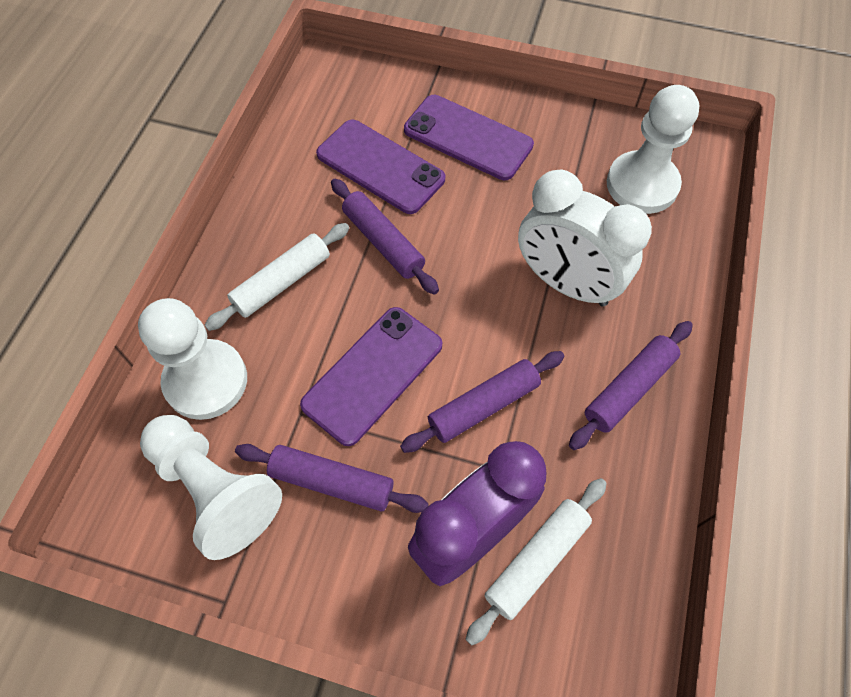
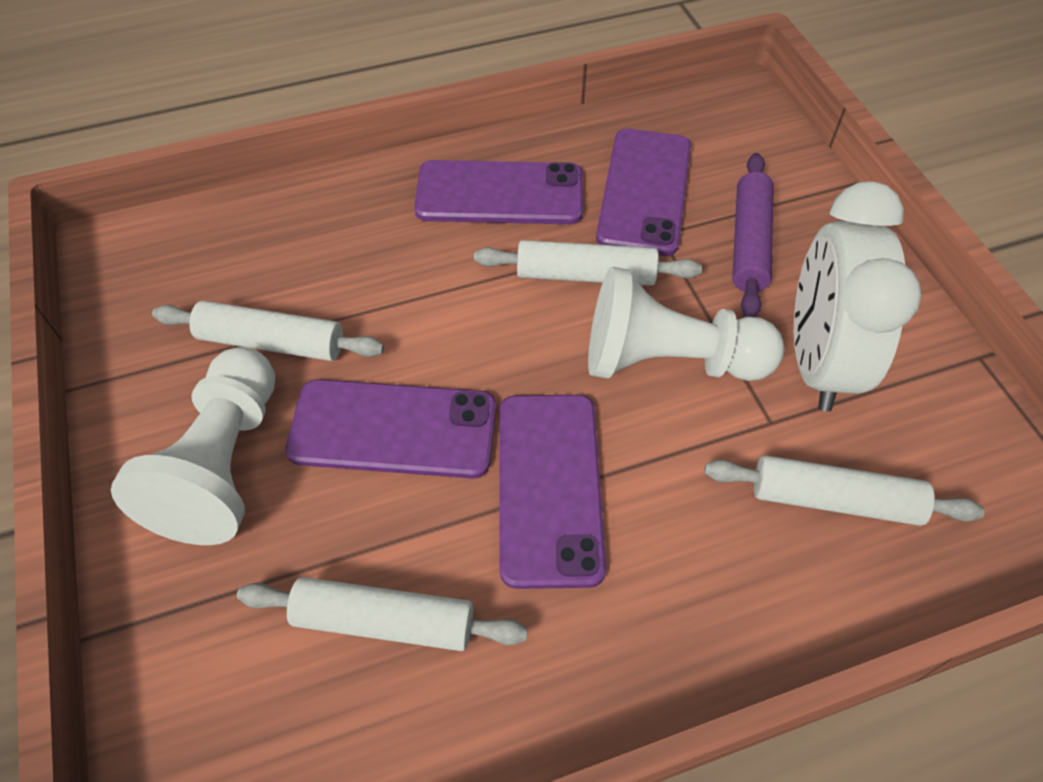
purple clock: 1 -> 0
purple phone: 3 -> 4
purple rolling pin: 4 -> 1
white pawn: 3 -> 2
white rolling pin: 2 -> 4

